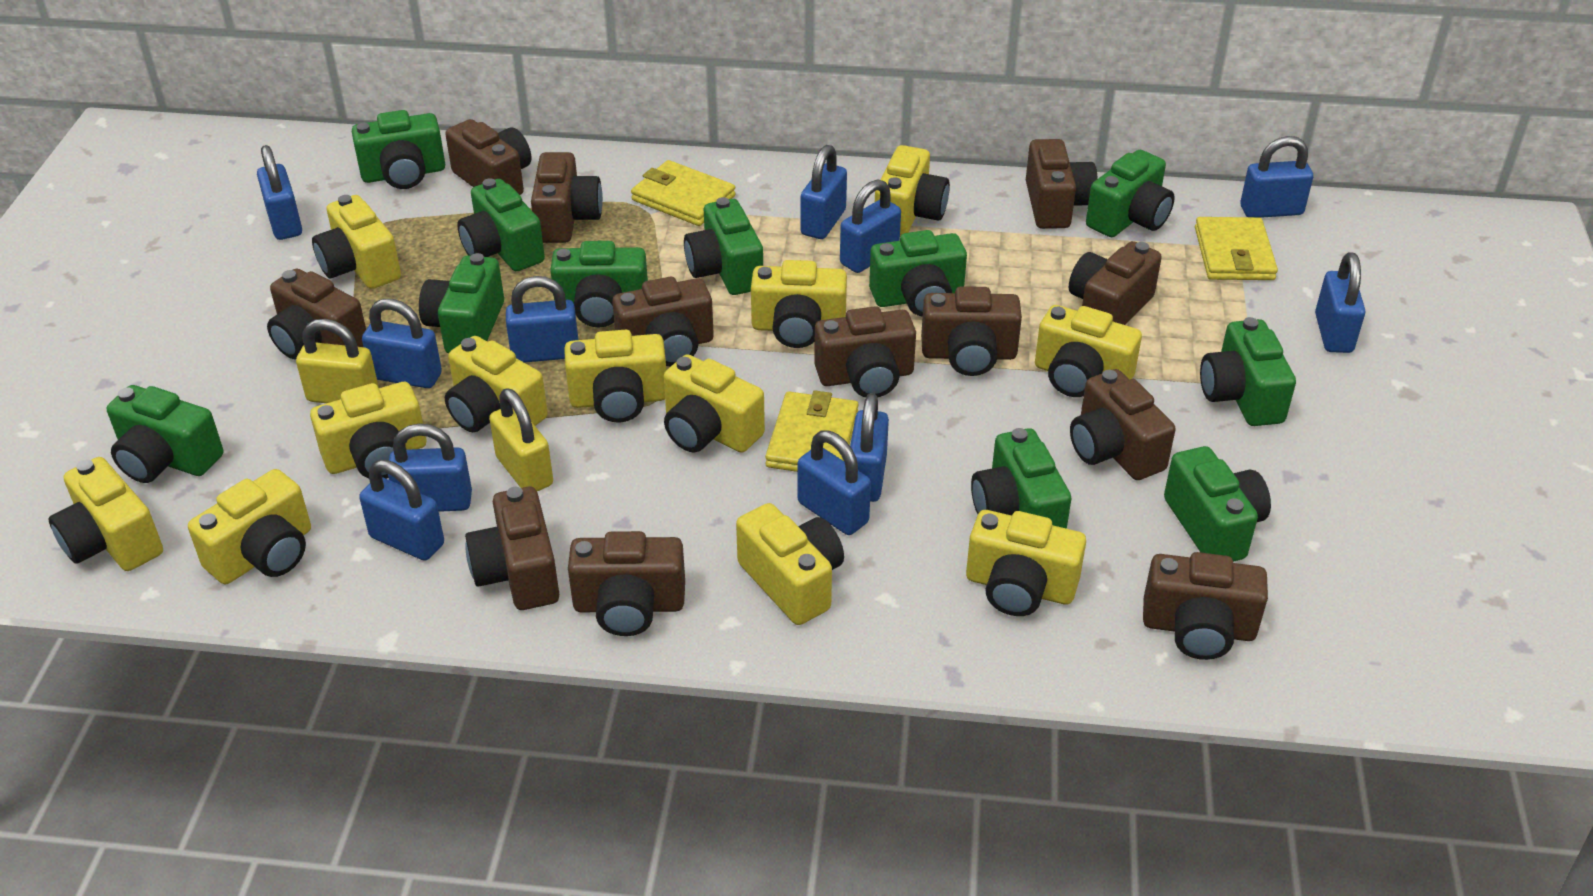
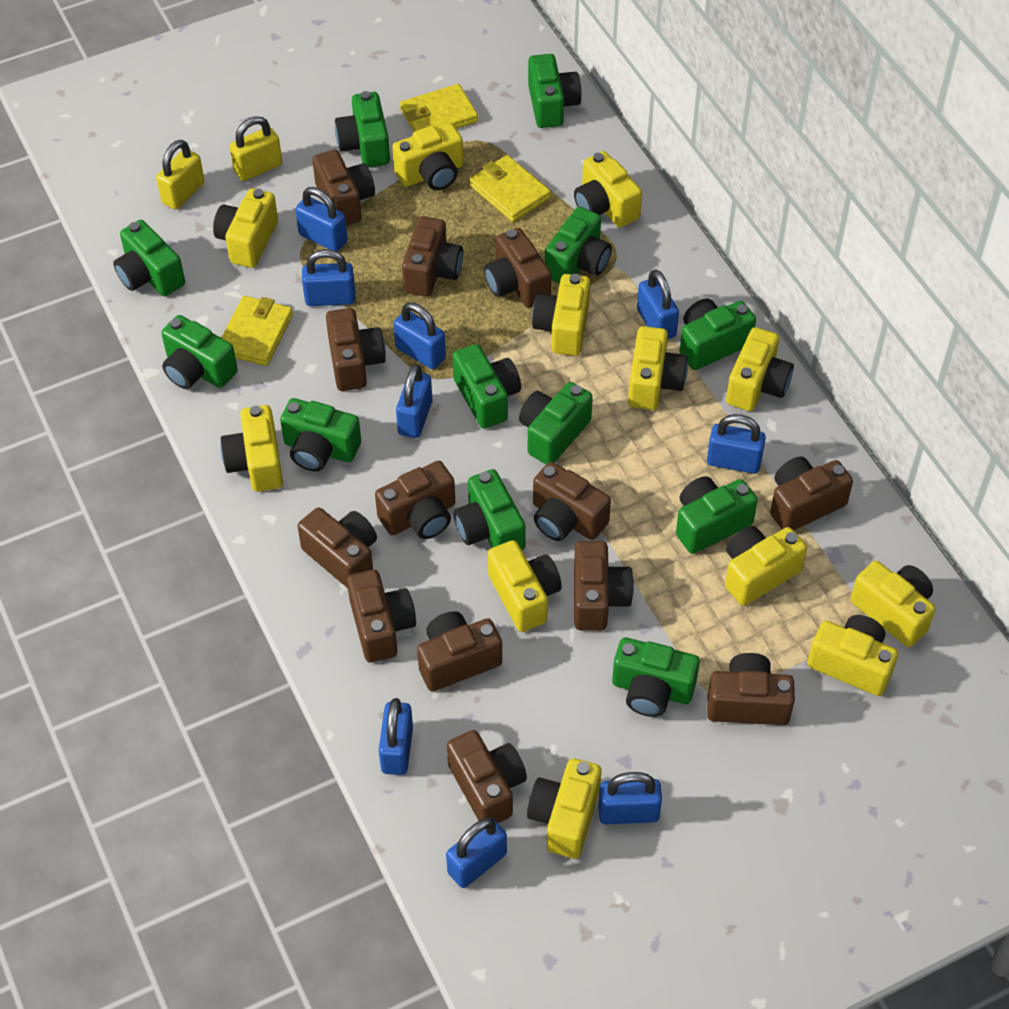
blue padlock: 11 -> 9
brown camera: 12 -> 13
green camera: 11 -> 12

